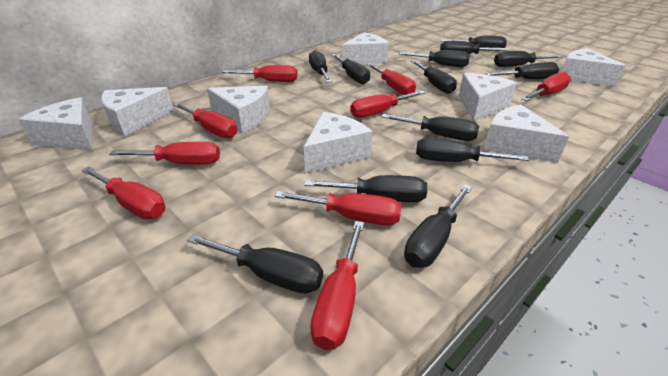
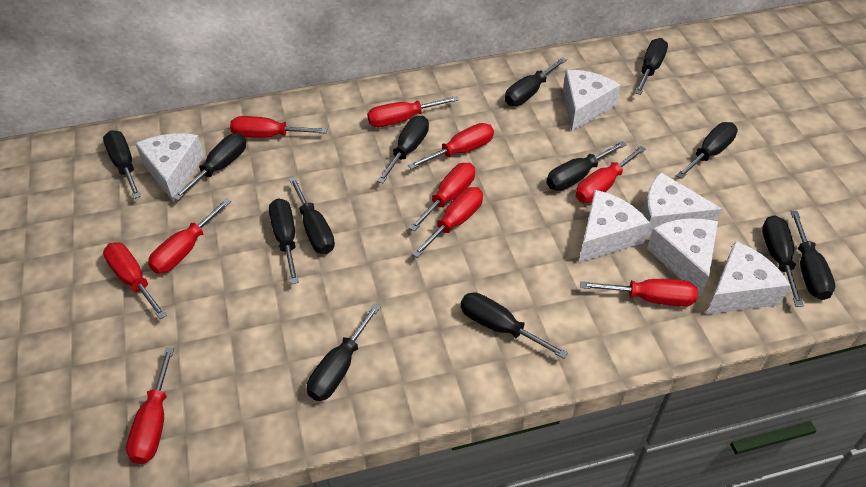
red screwdriver: 9 -> 10
white cheese: 8 -> 6

